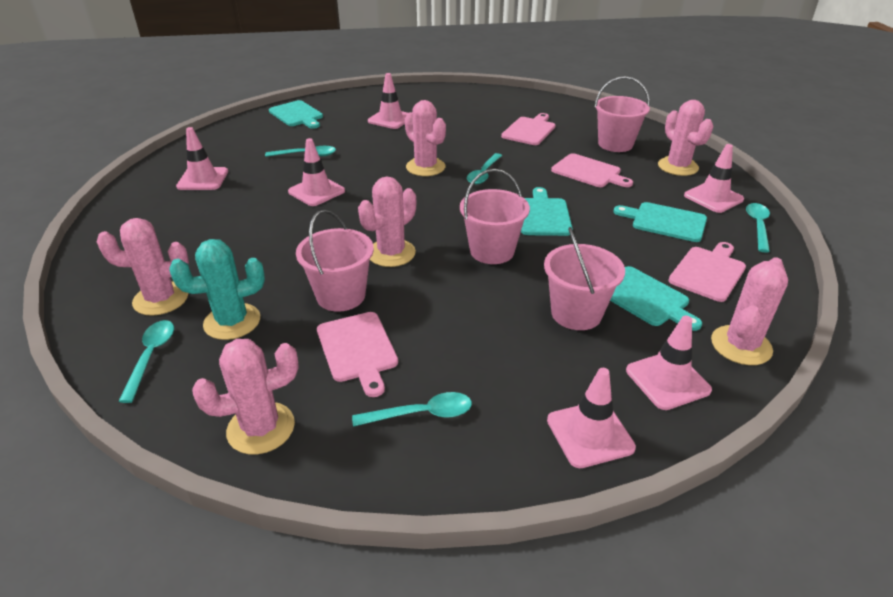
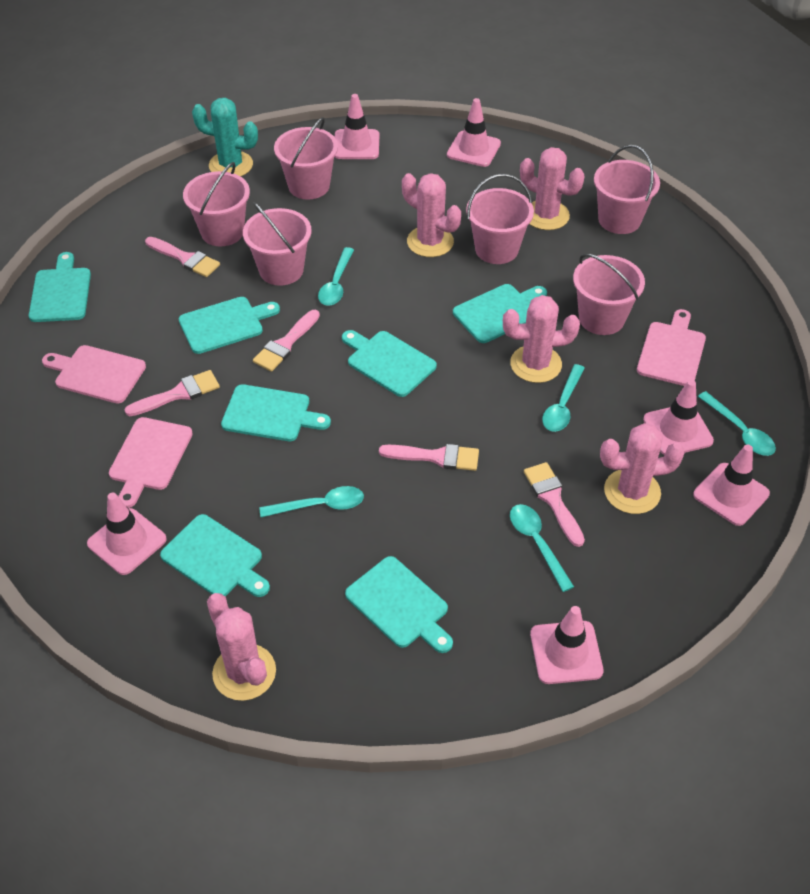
pink brush: 0 -> 5
pink bucket: 4 -> 6
pink cactus: 6 -> 5
pink cutting board: 4 -> 3
turquoise cutting board: 4 -> 7

